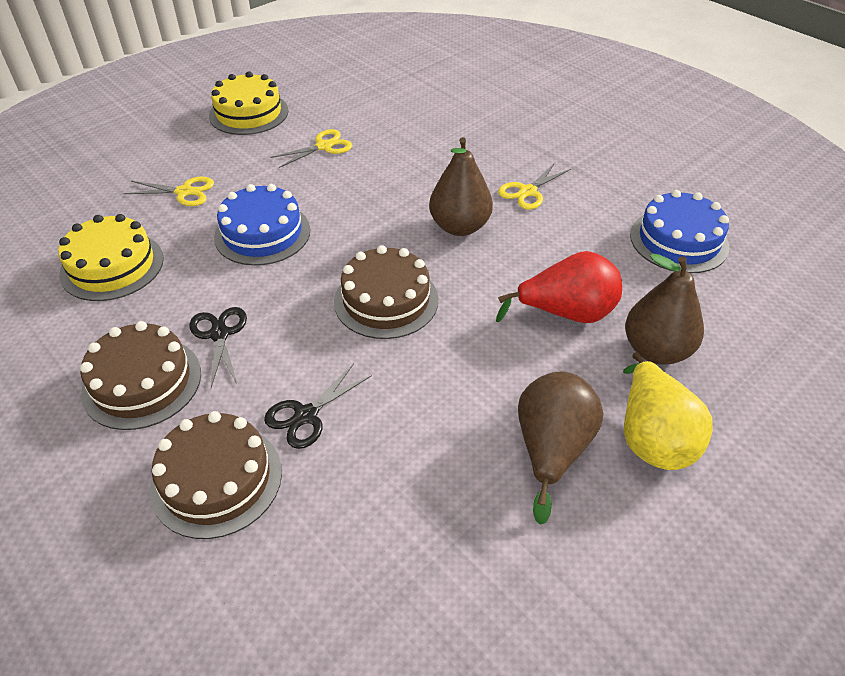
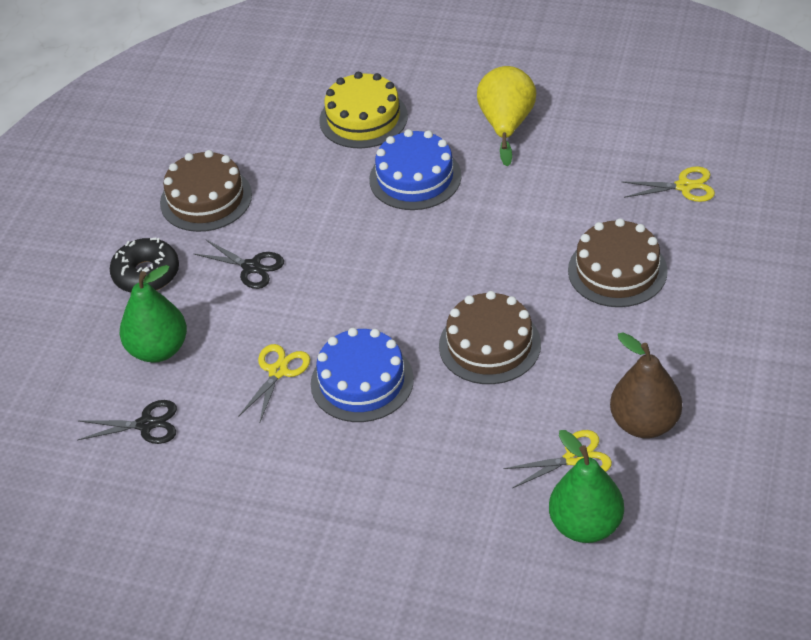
black donut: 0 -> 1
brown pear: 3 -> 1
green pear: 0 -> 2
red pear: 1 -> 0
yellow cake: 2 -> 1

